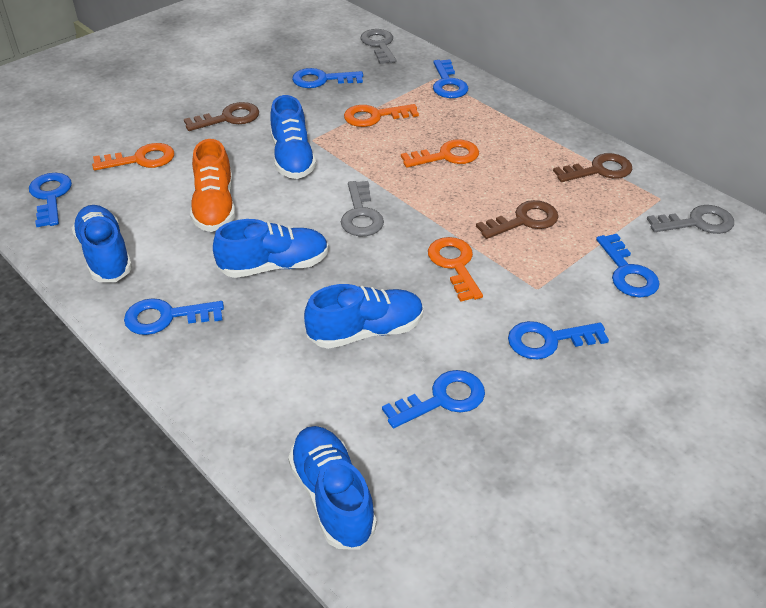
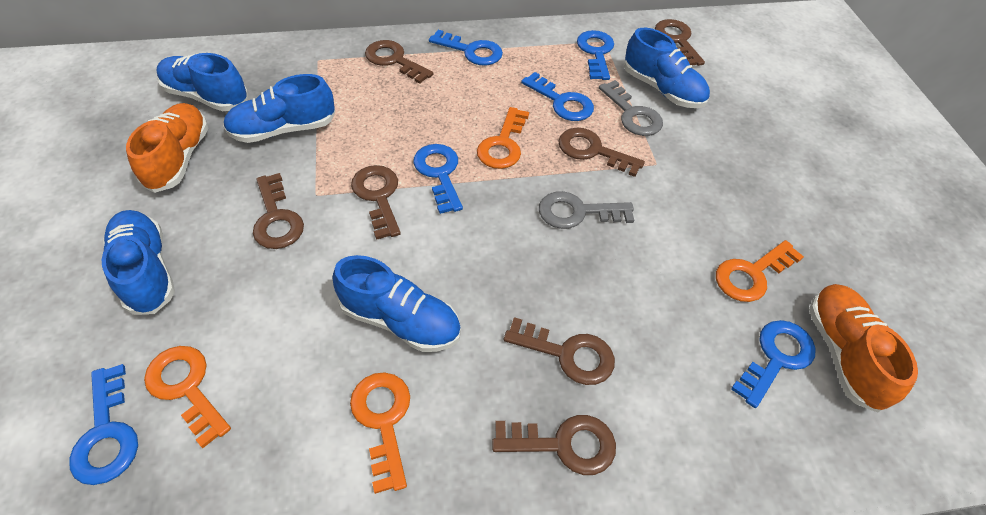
blue key: 7 -> 6
brown key: 3 -> 7
grey key: 3 -> 2
orange shoe: 1 -> 2

